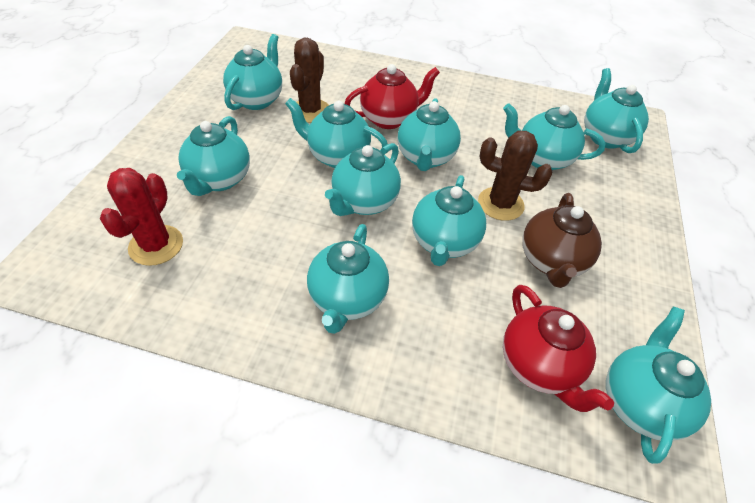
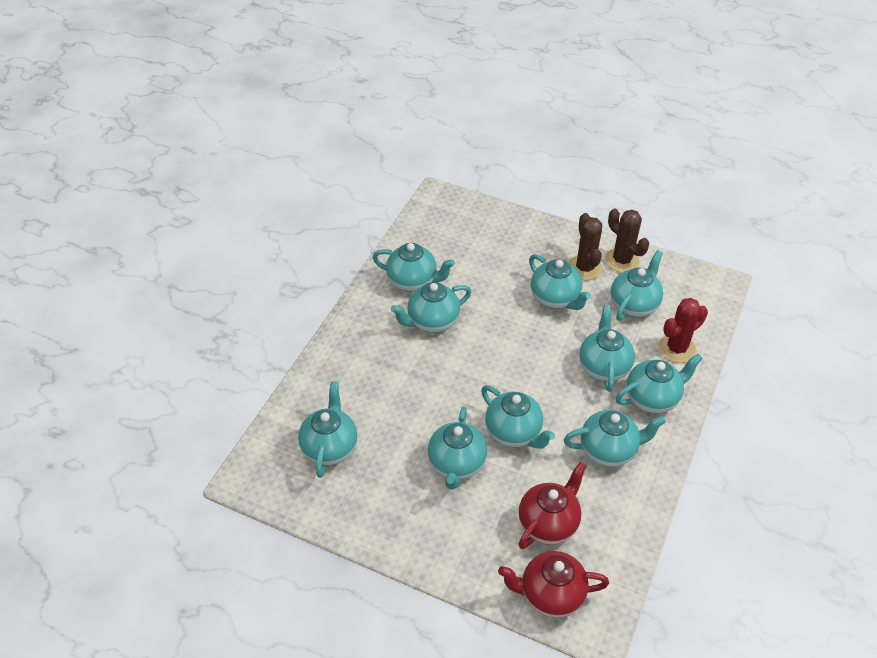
brown teapot: 1 -> 0

